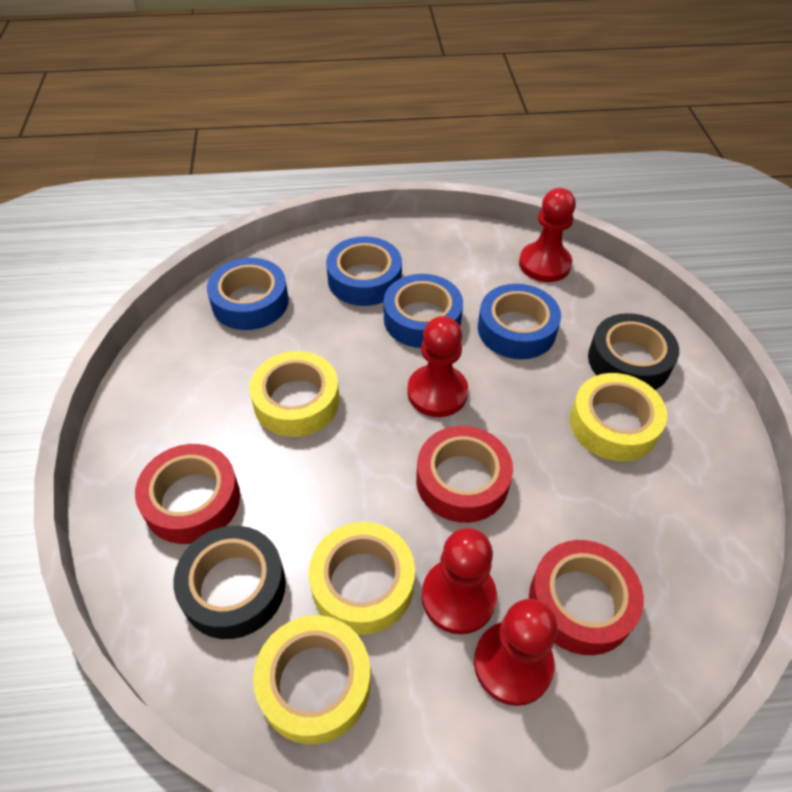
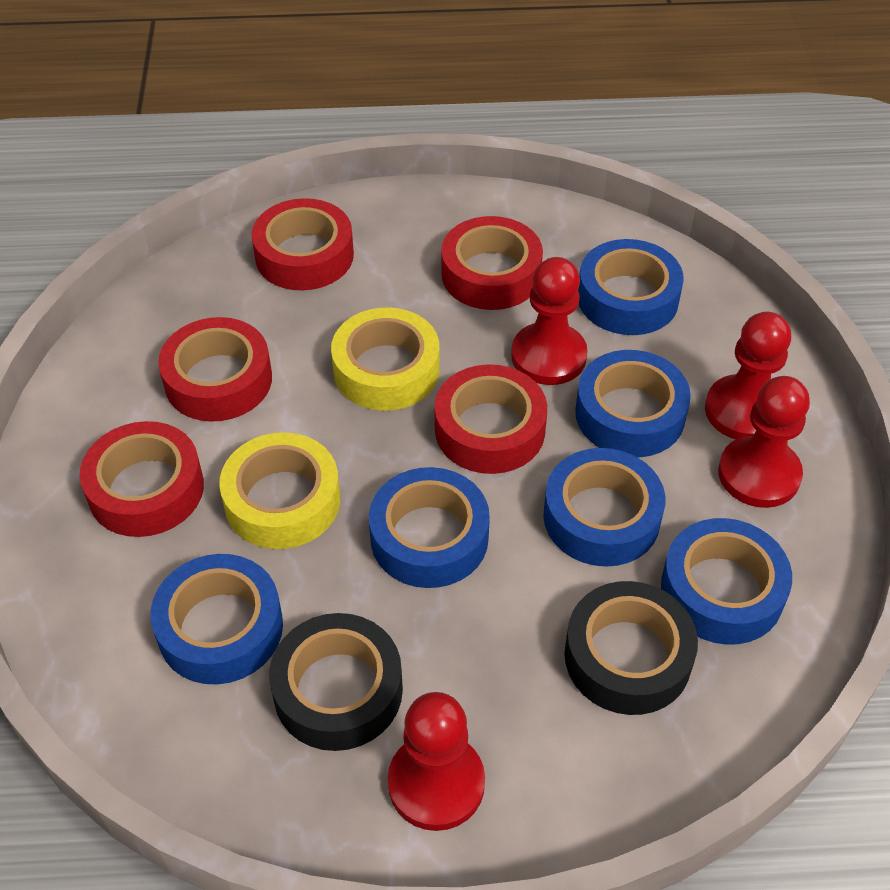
blue tape: 4 -> 6
red tape: 3 -> 5
yellow tape: 4 -> 2

